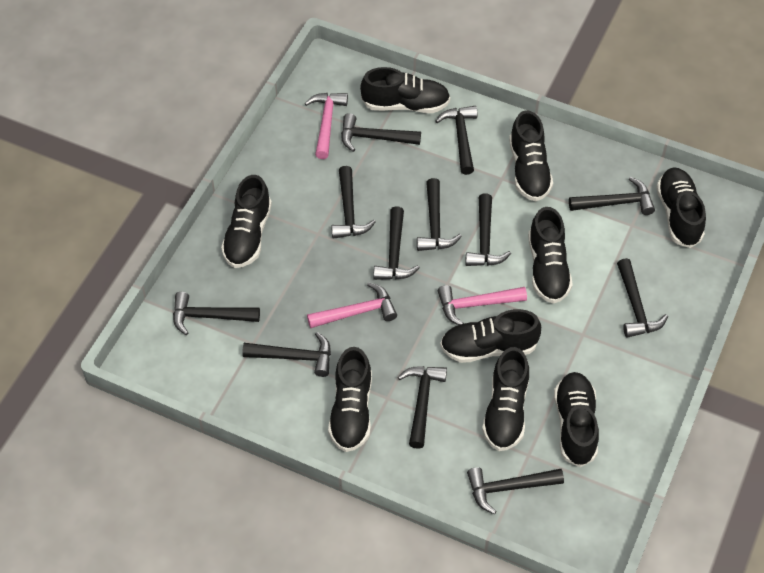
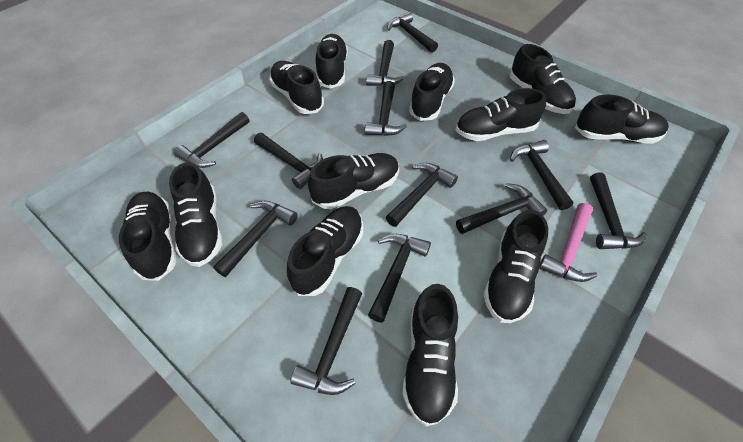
black shoe: 9 -> 12
pink hammer: 3 -> 1

